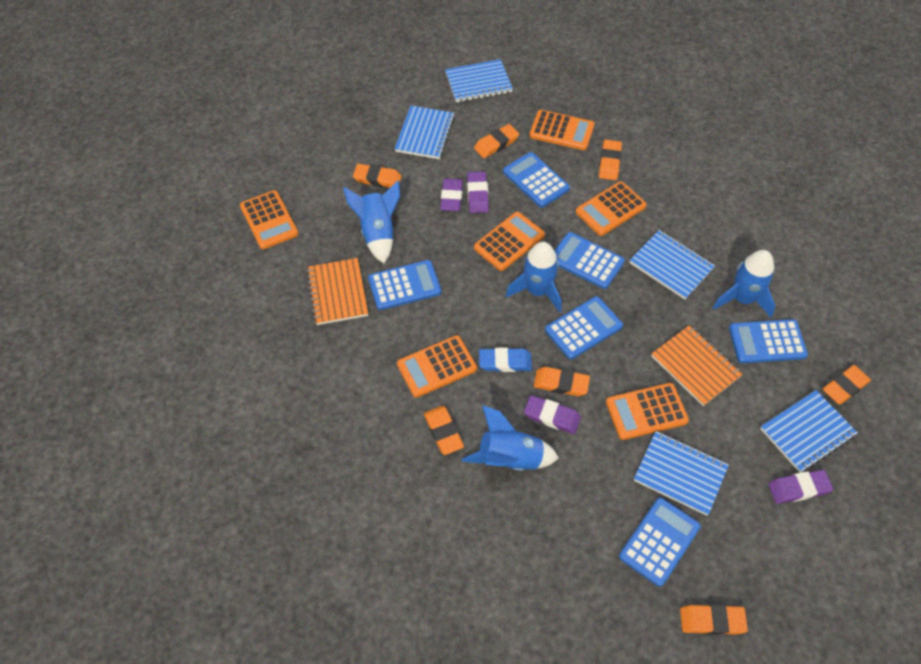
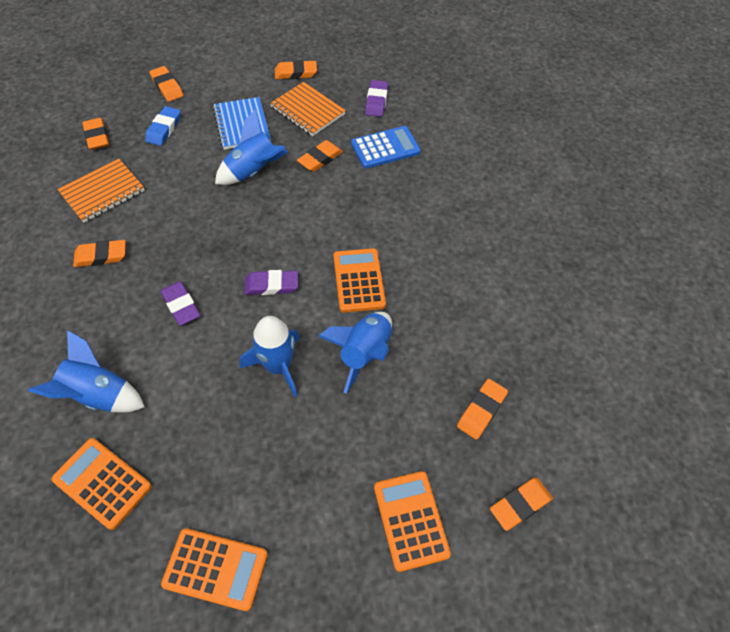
blue calculator: 6 -> 1
blue notebook: 5 -> 1
orange calculator: 6 -> 4
purple eraser: 4 -> 3

